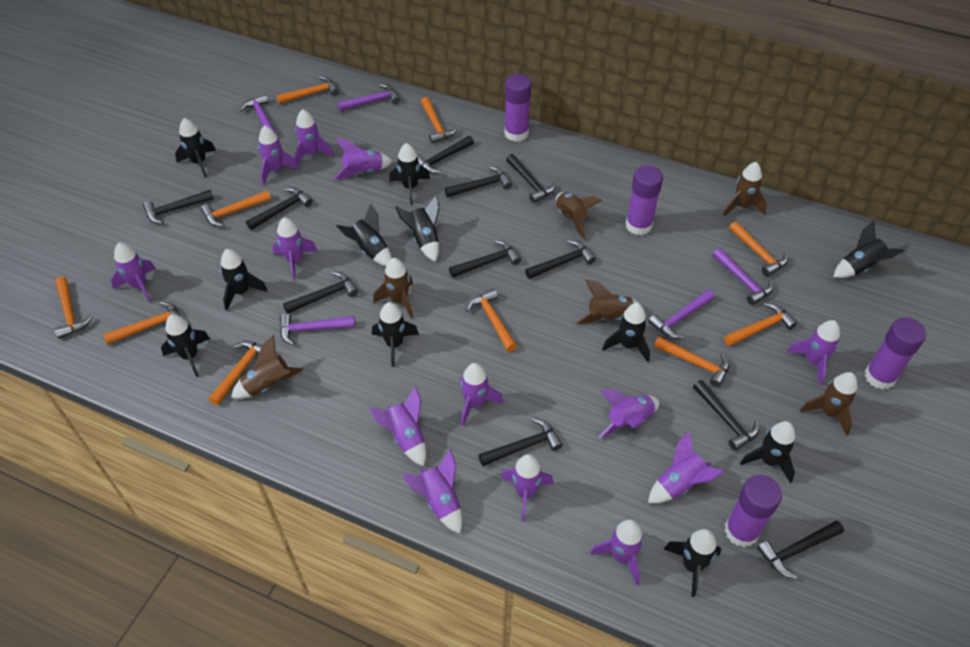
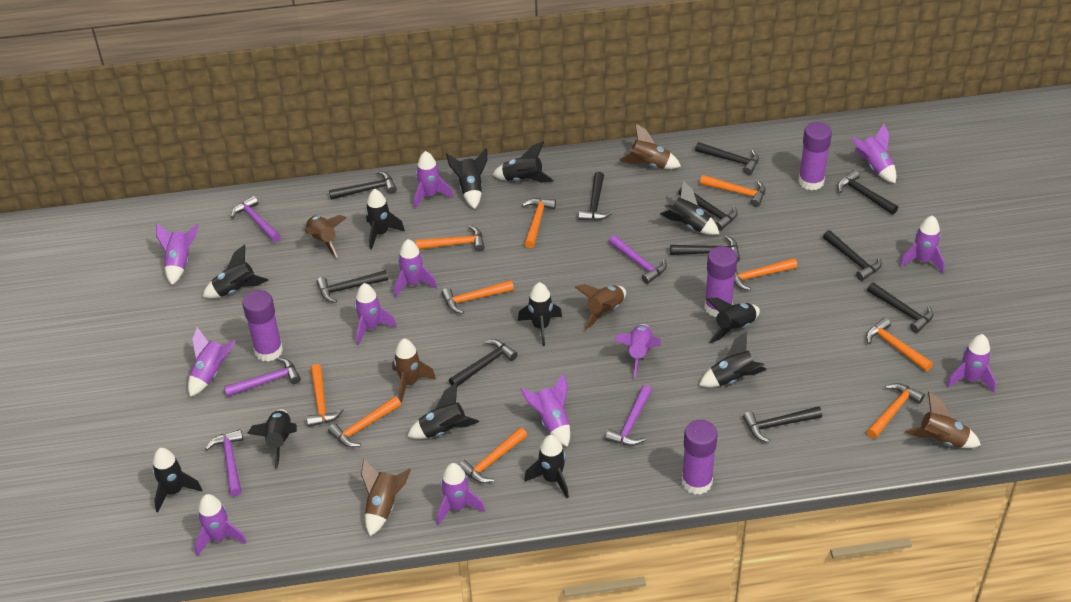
black rocket: 11 -> 12
purple rocket: 13 -> 12

